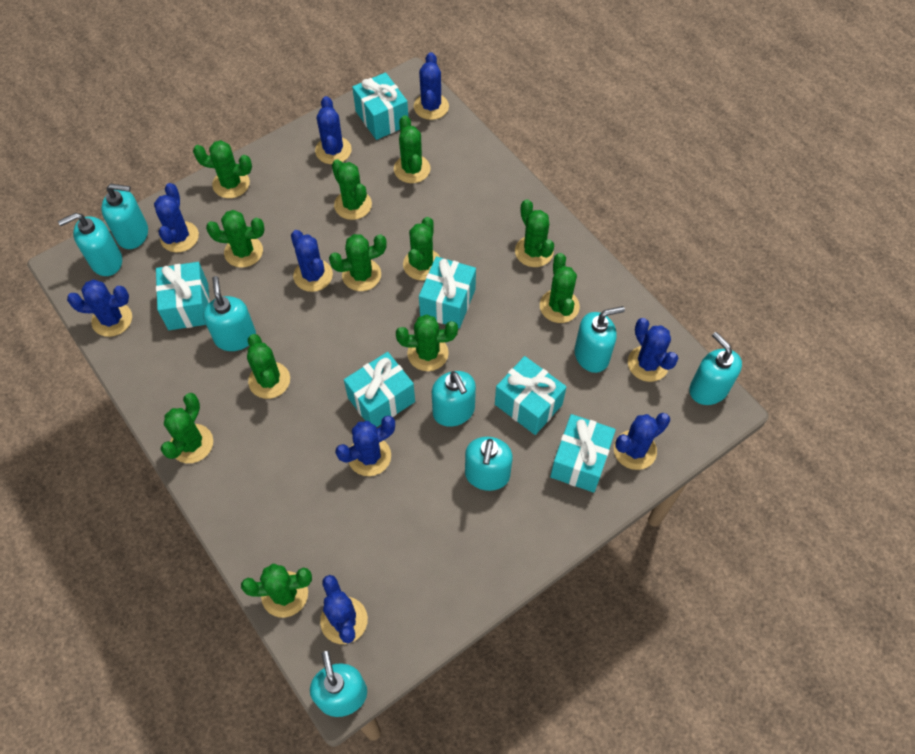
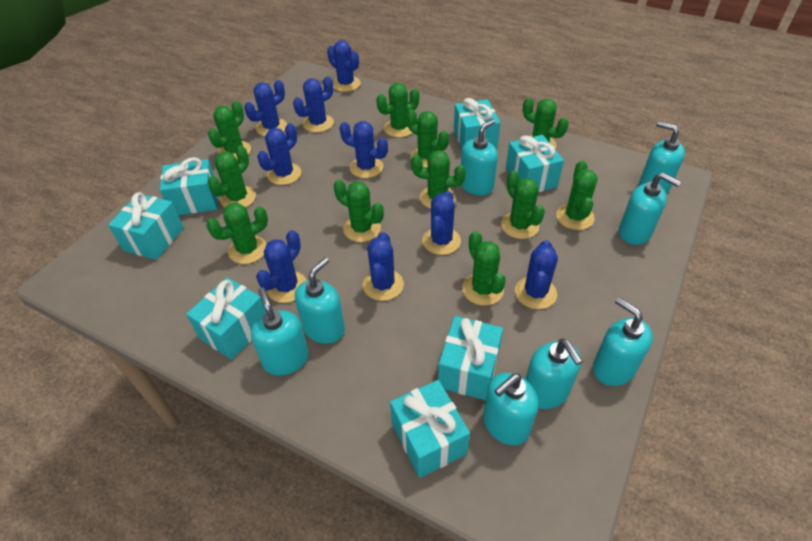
green cactus: 12 -> 11
turquoise gift: 6 -> 7

